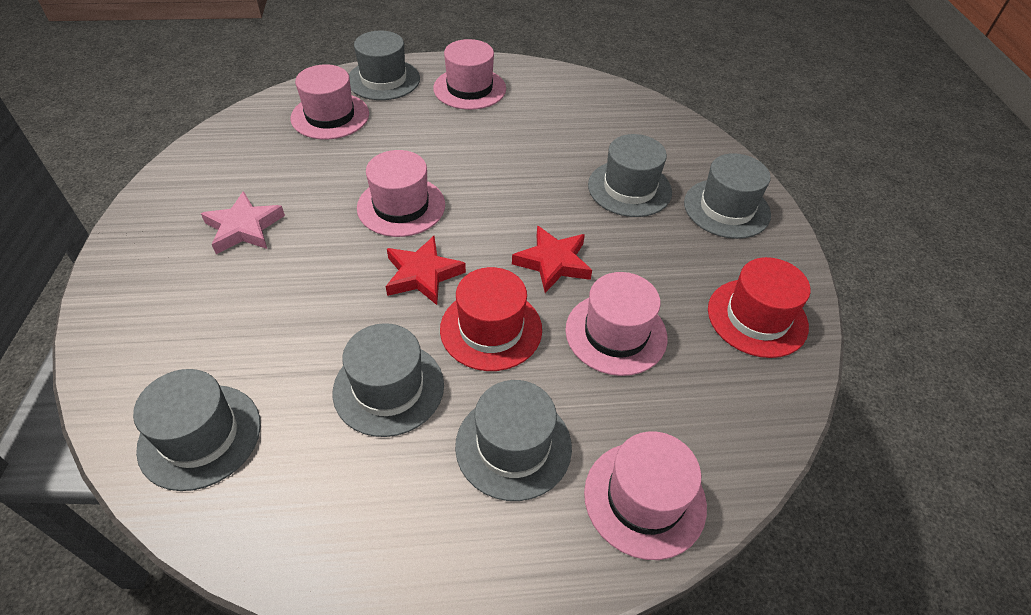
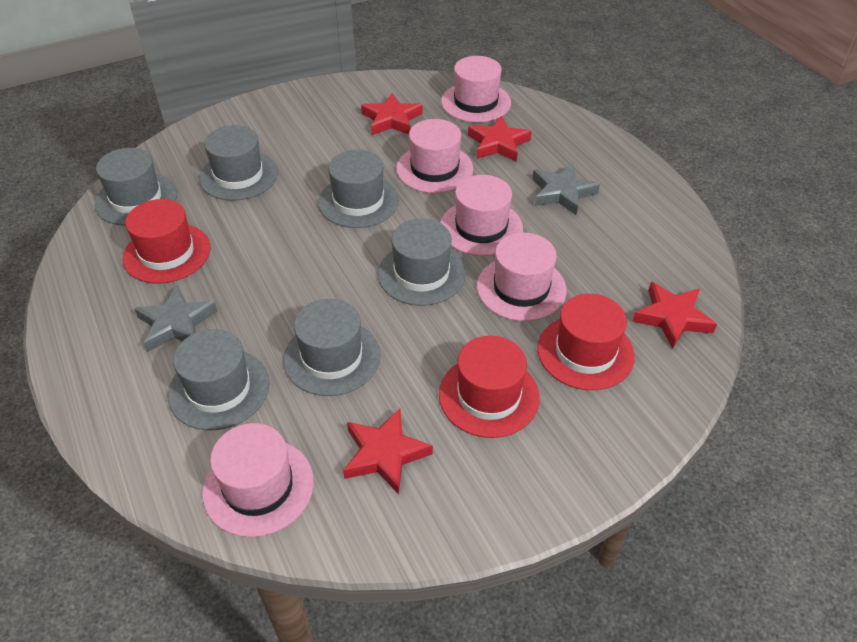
grey star: 0 -> 2
pink star: 1 -> 0
red hat: 2 -> 3
red star: 2 -> 4

